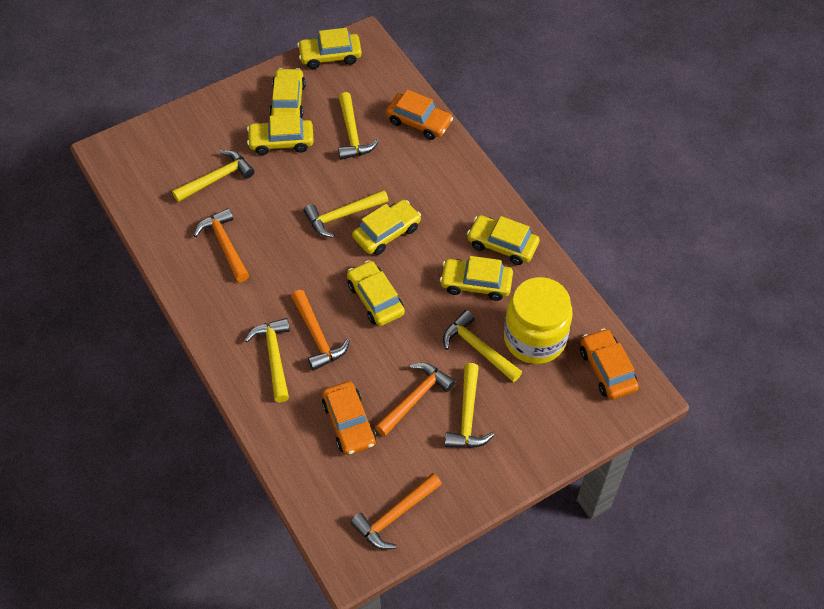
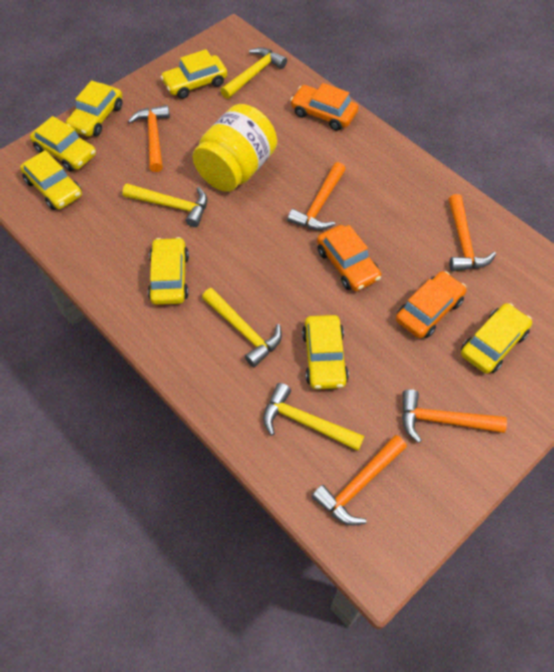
orange hammer: 4 -> 5
yellow hammer: 6 -> 4

